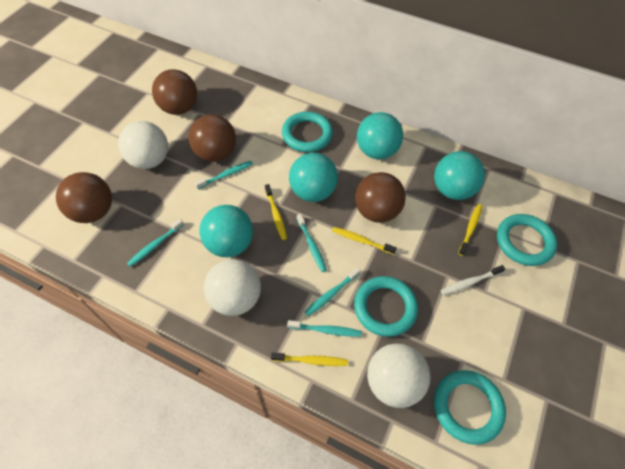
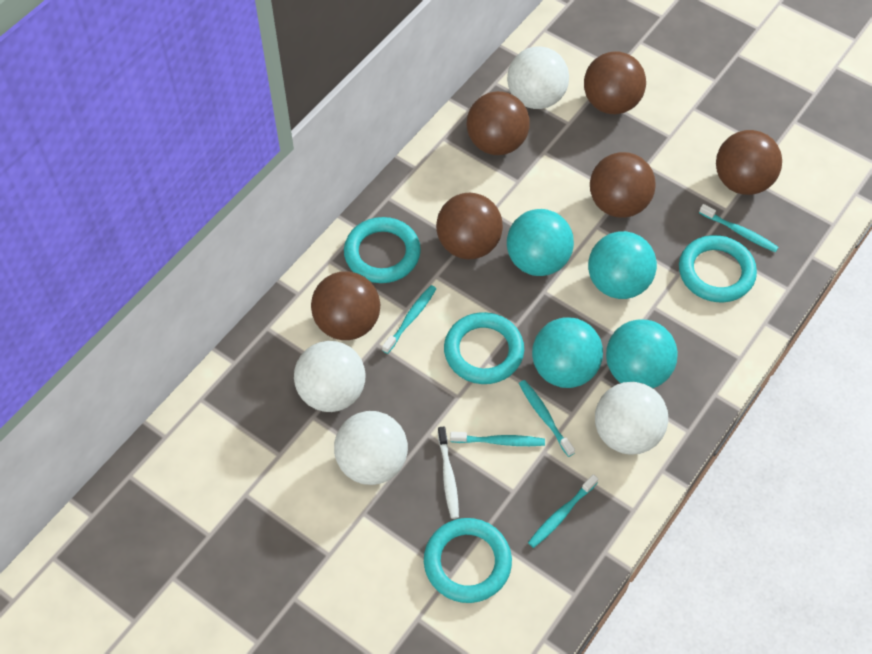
brown ball: 4 -> 6
white ball: 3 -> 4
yellow toothbrush: 4 -> 0

